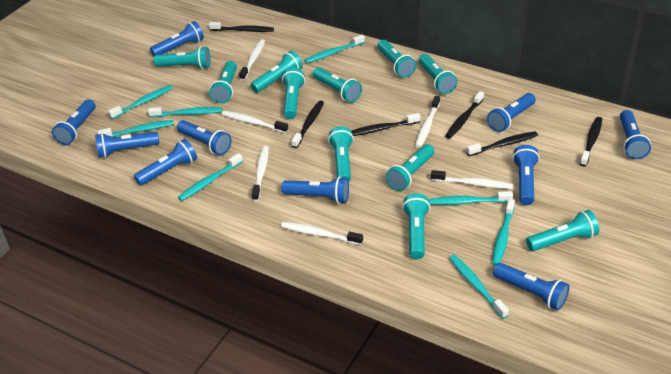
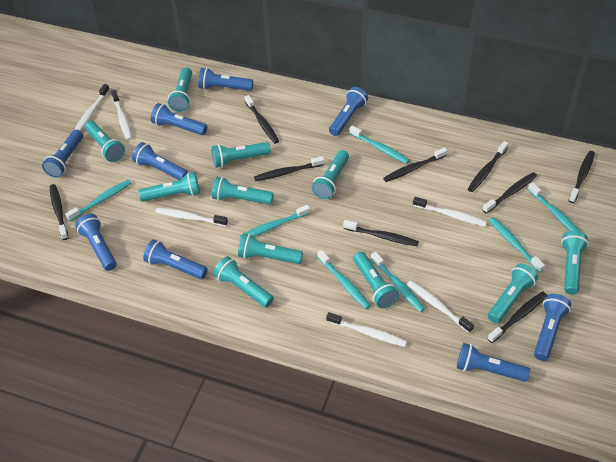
black toothbrush: 6 -> 9
blue flashlight: 10 -> 9
turquoise toothbrush: 8 -> 7

